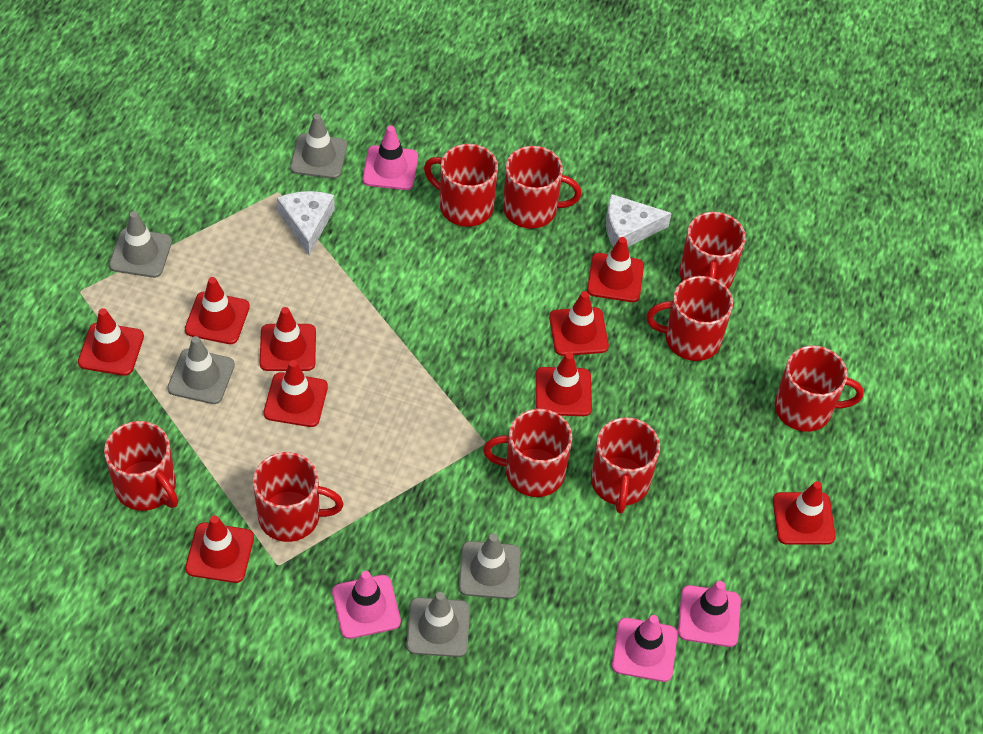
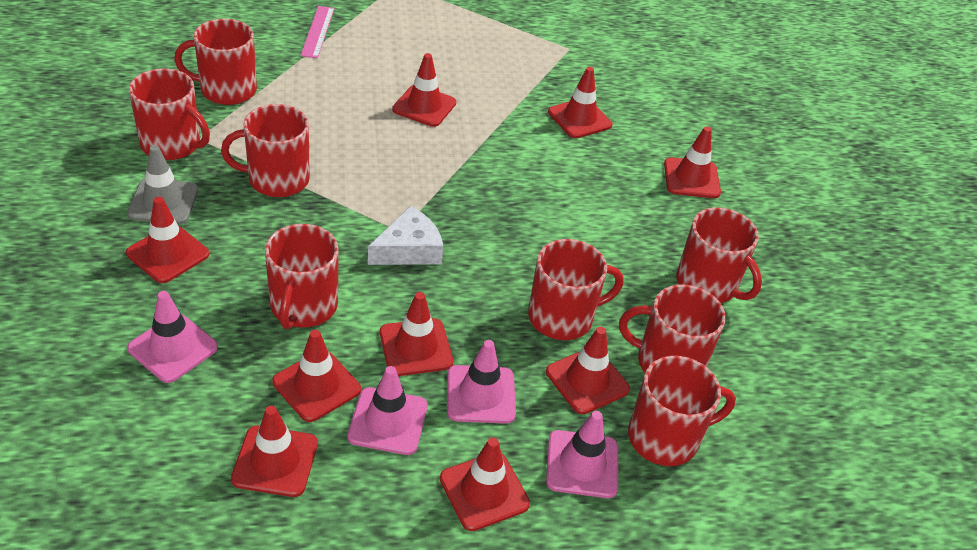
grey traffic cone: 5 -> 1
pink ruler: 0 -> 1
red mug: 9 -> 8
white cheese: 2 -> 1

